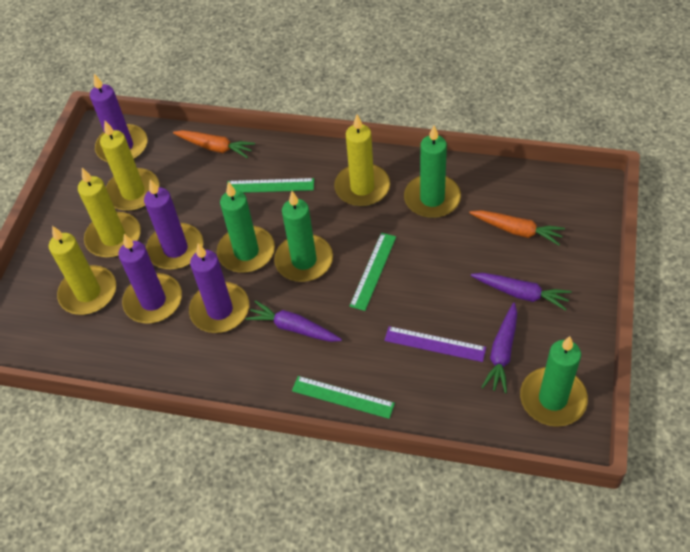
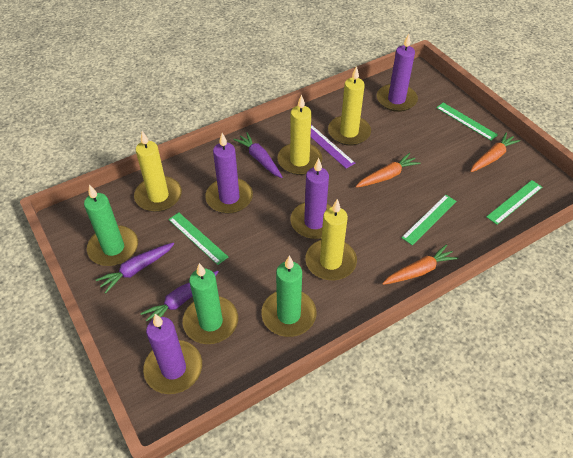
green candle: 4 -> 3
green ruler: 3 -> 4
orange carrot: 2 -> 3

